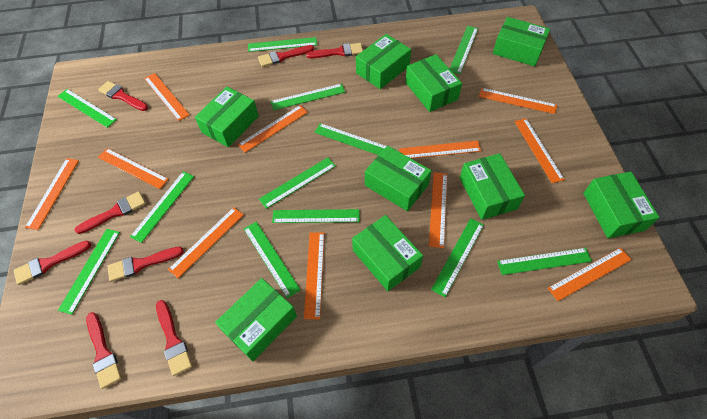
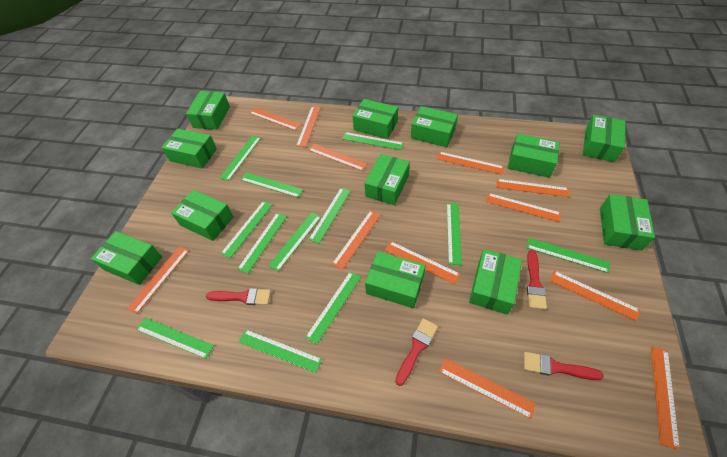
green box: 9 -> 12
orange ruler: 11 -> 12
red brush: 8 -> 4

